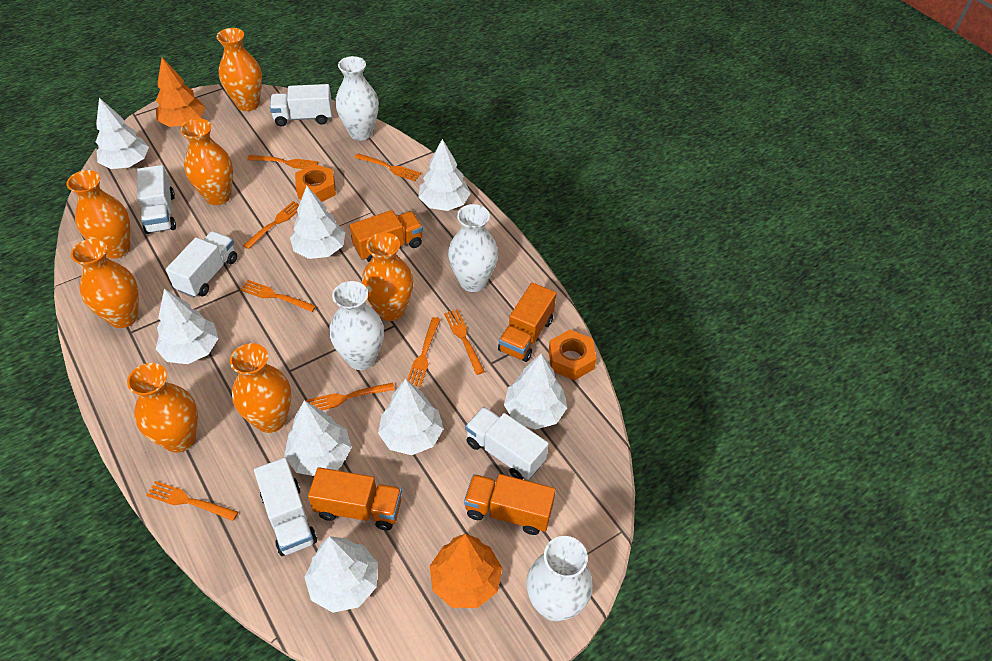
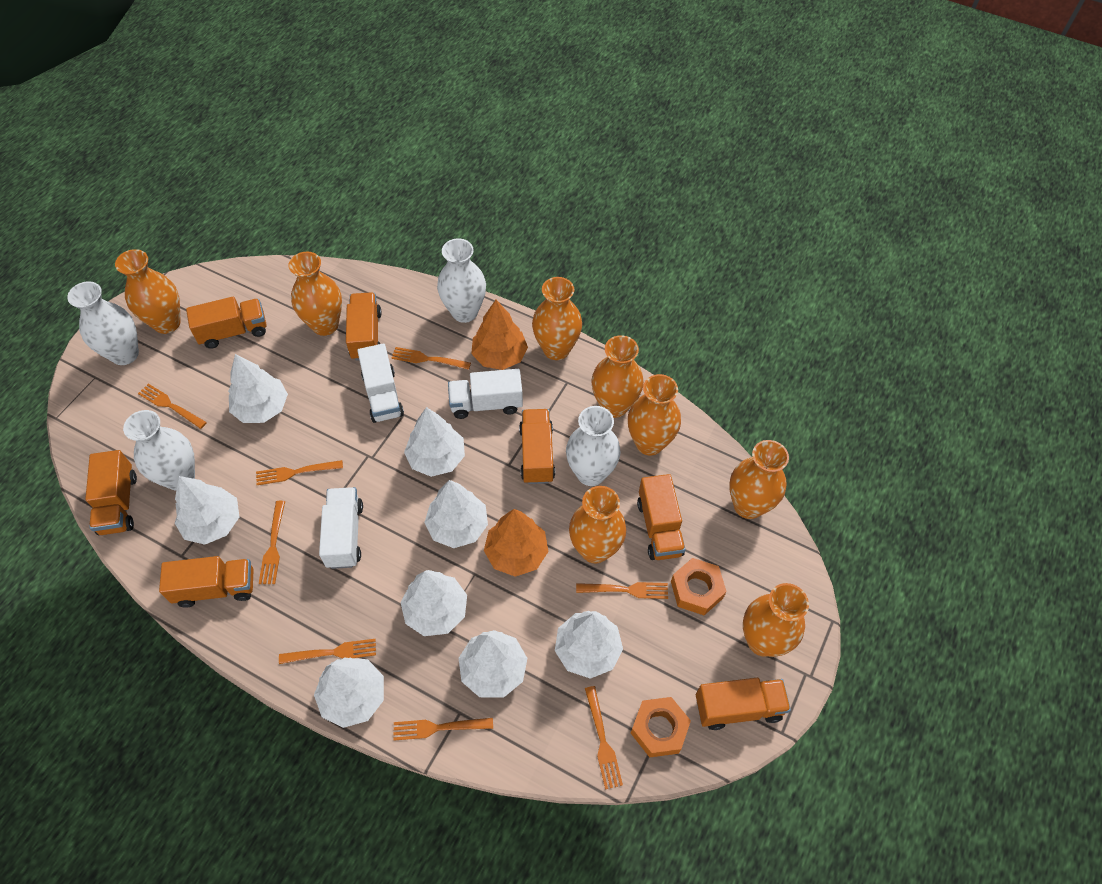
orange truck: 4 -> 7
orange vase: 7 -> 8
white truck: 5 -> 3

